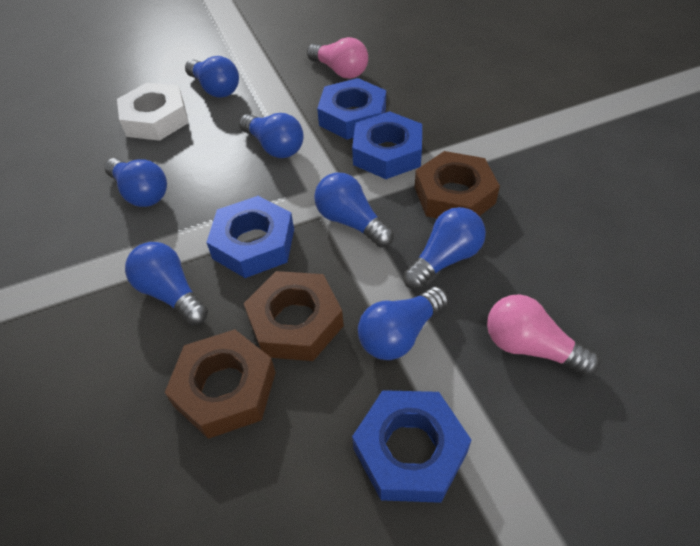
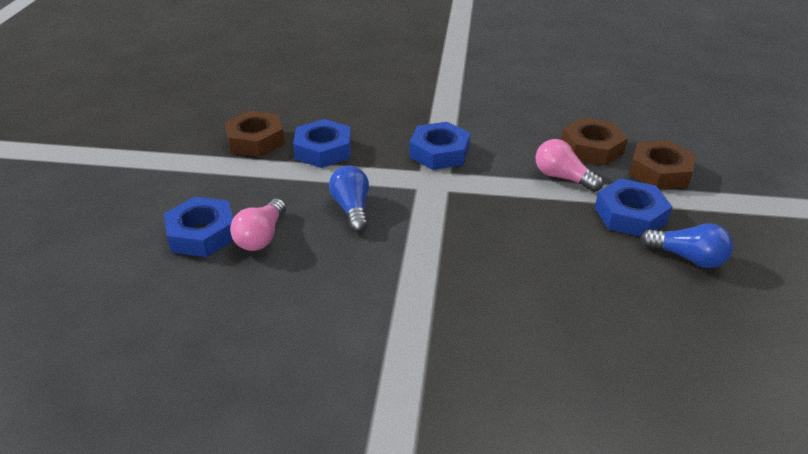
blue light bulb: 7 -> 2
white nut: 1 -> 0

